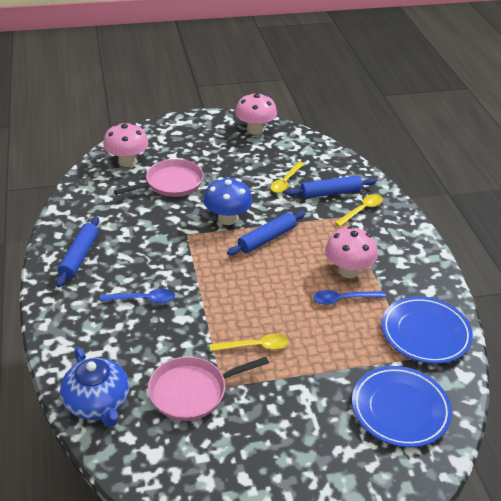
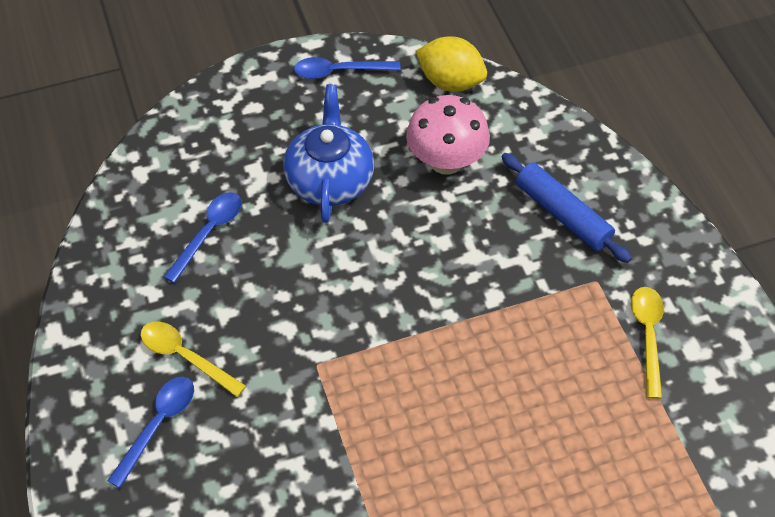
blue mushroom: 1 -> 0
blue plate: 2 -> 0
blue rolling pin: 3 -> 1
blue spoon: 2 -> 3
pink mushroom: 3 -> 1
pink pan: 2 -> 0
yellow lemon: 0 -> 1
yellow spoon: 3 -> 2

